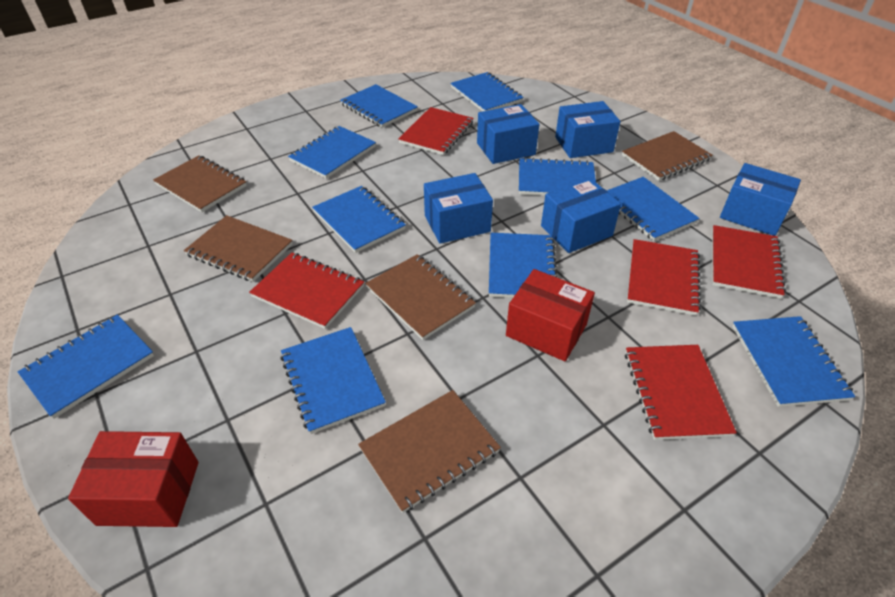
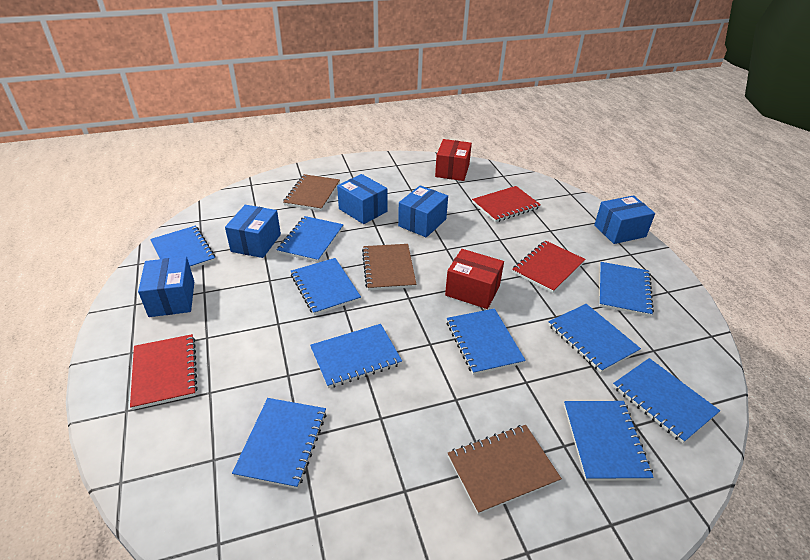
brown notebook: 5 -> 3
red notebook: 5 -> 3

